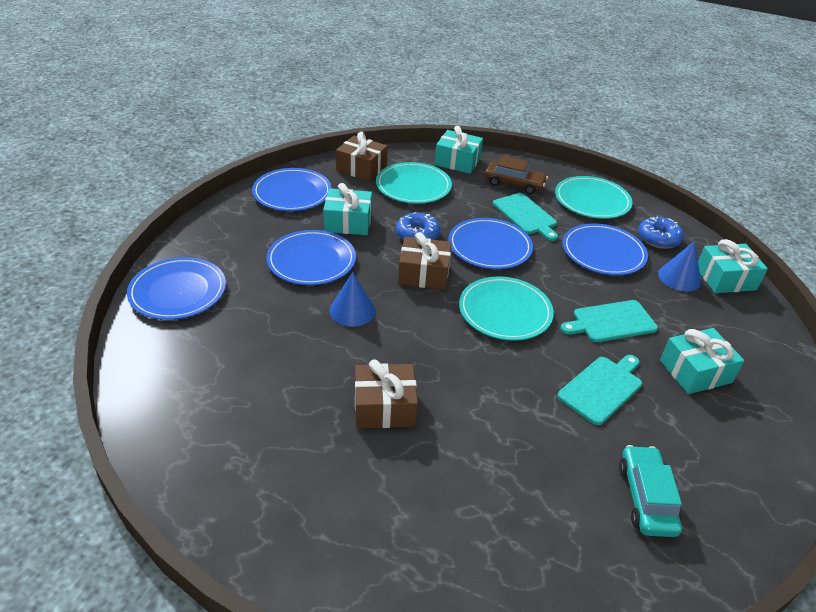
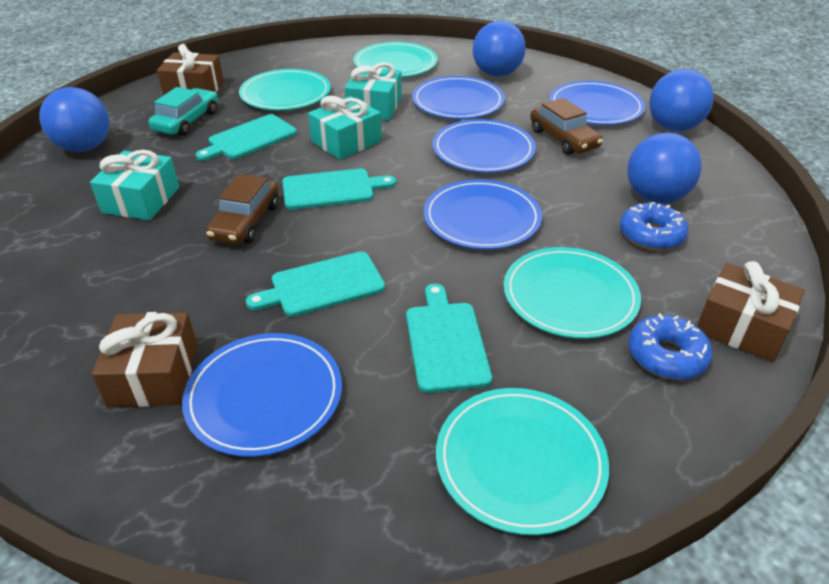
blue ball: 0 -> 4
blue cone: 2 -> 0
brown car: 1 -> 2
turquoise cutting board: 3 -> 4
turquoise gift: 4 -> 3
turquoise plate: 3 -> 4

